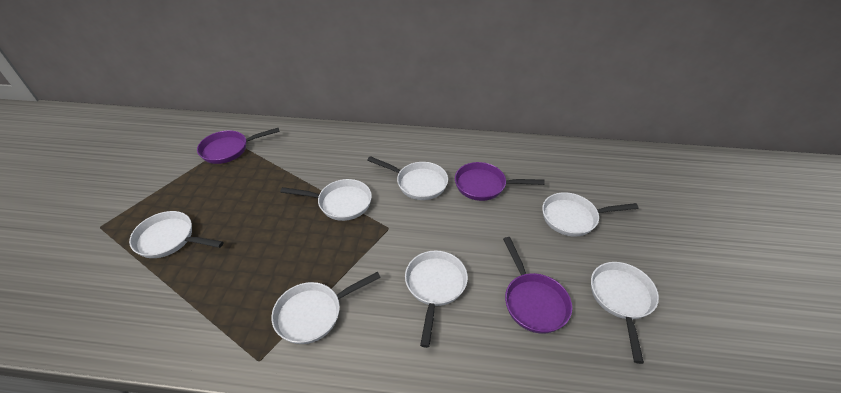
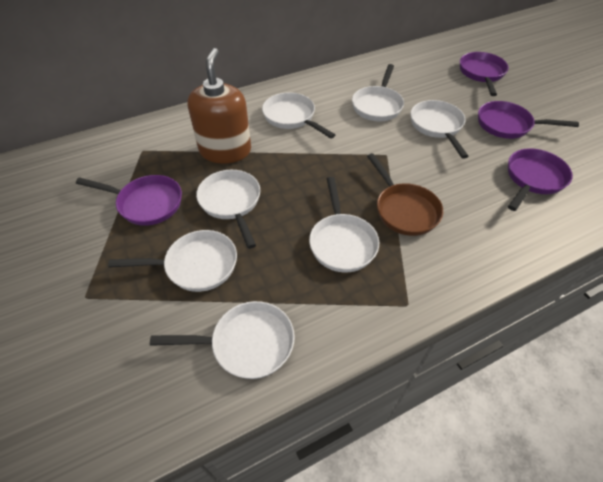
brown pan: 0 -> 1
brown soap dispenser: 0 -> 1
purple pan: 3 -> 4

